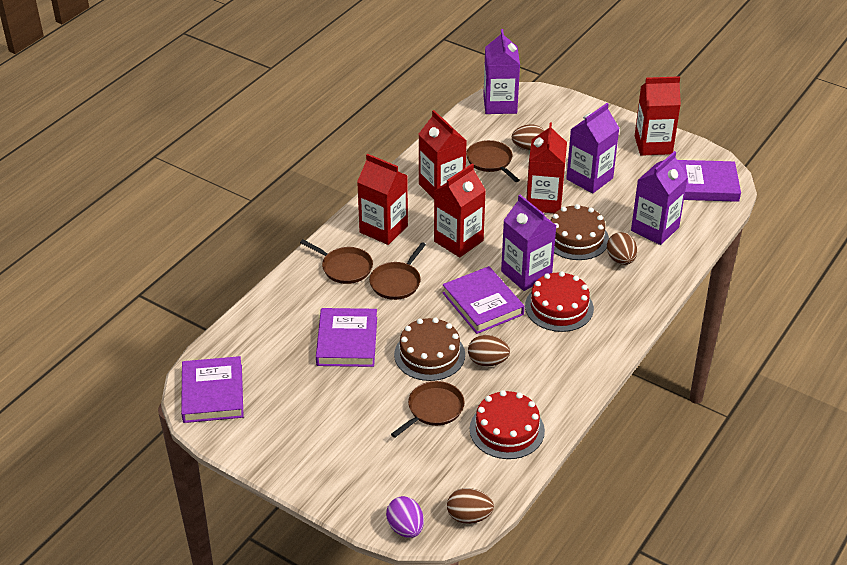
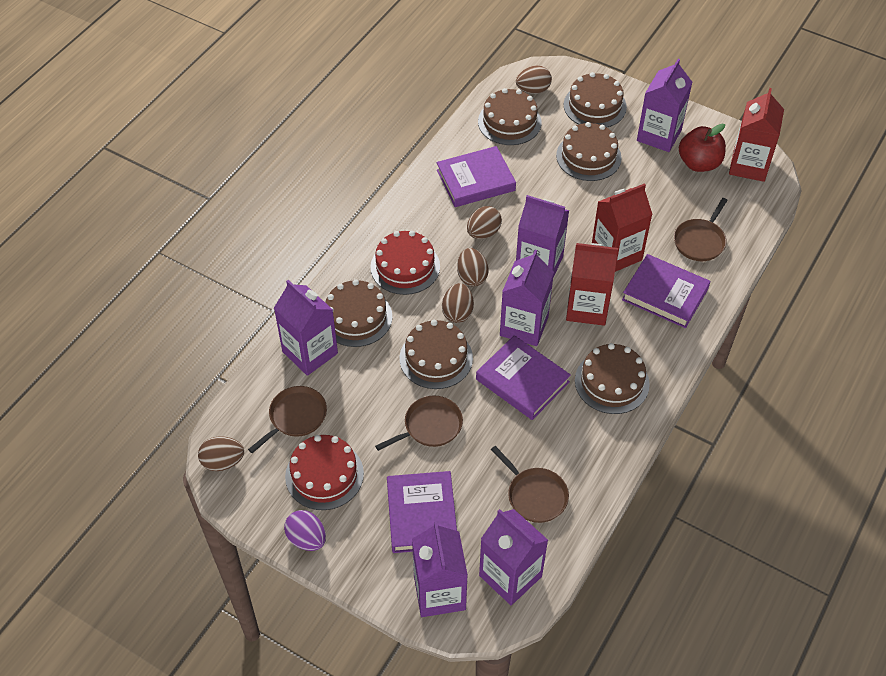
brown cake: 2 -> 6
brown egg: 4 -> 5
purple carton: 4 -> 6
red apple: 0 -> 1
red carton: 5 -> 3

